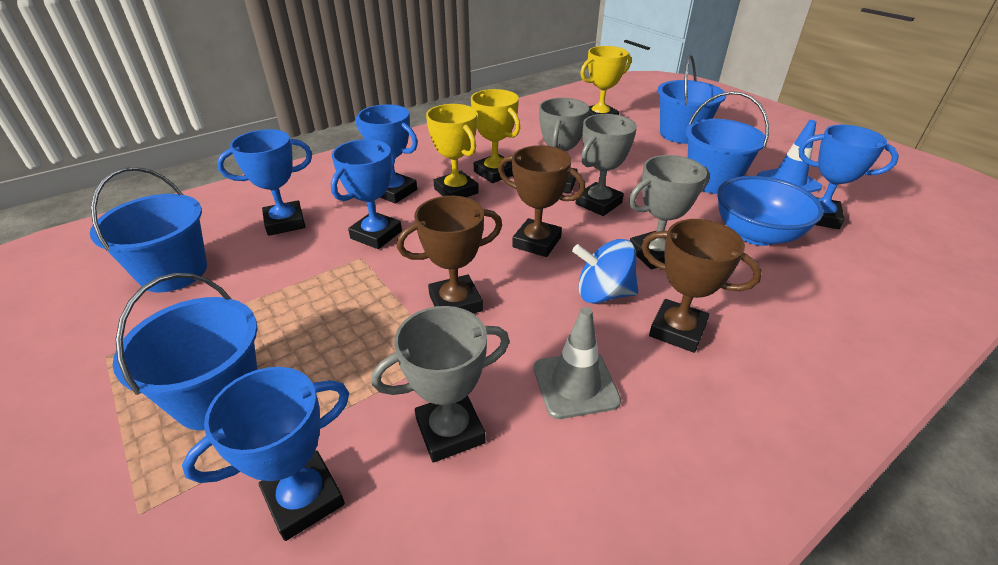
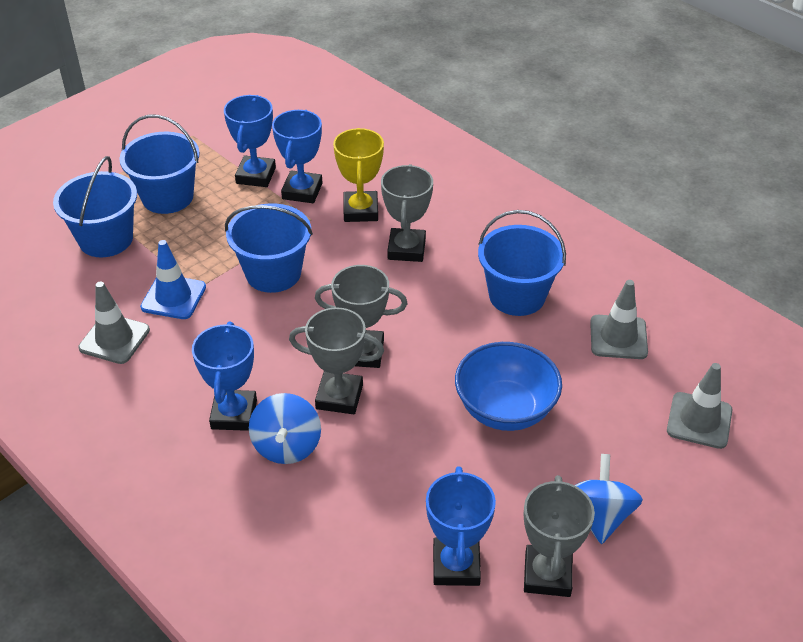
blue spinning top: 1 -> 2
blue trophy: 5 -> 4
brown trophy: 3 -> 0
grey traffic cone: 1 -> 3
yellow trophy: 3 -> 1

